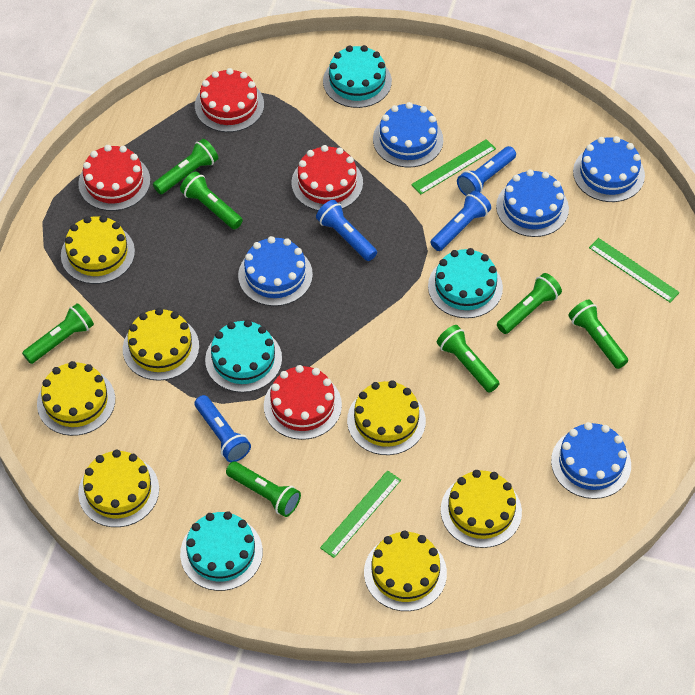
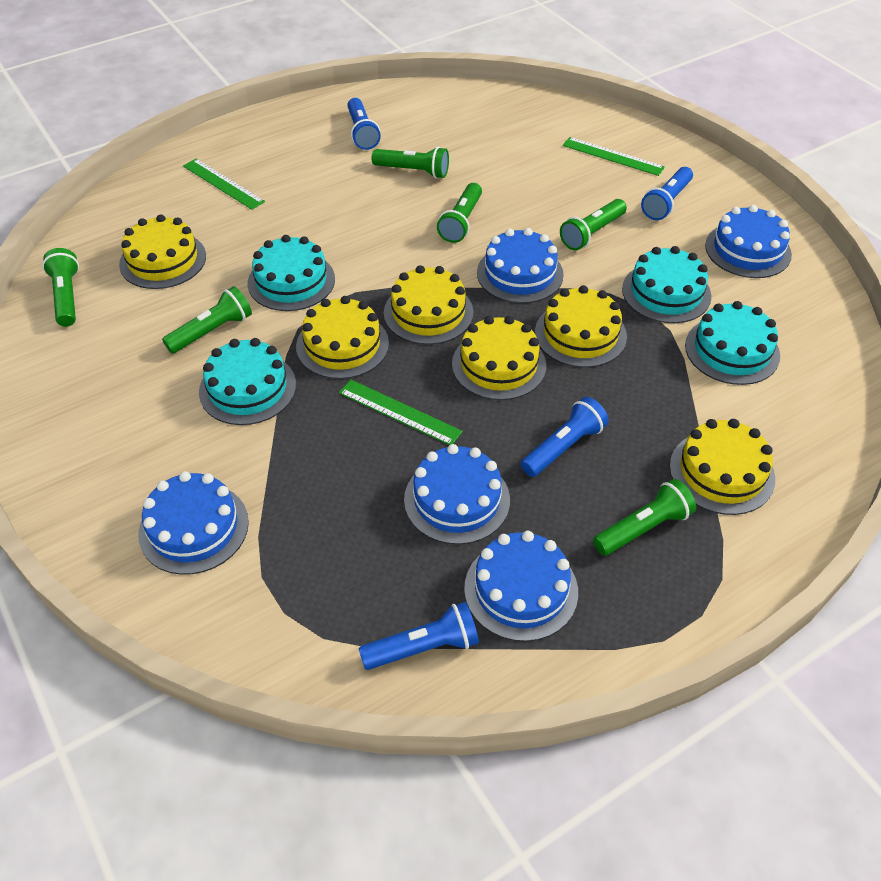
green flashlight: 7 -> 6
red cake: 4 -> 0
yellow cake: 7 -> 6

